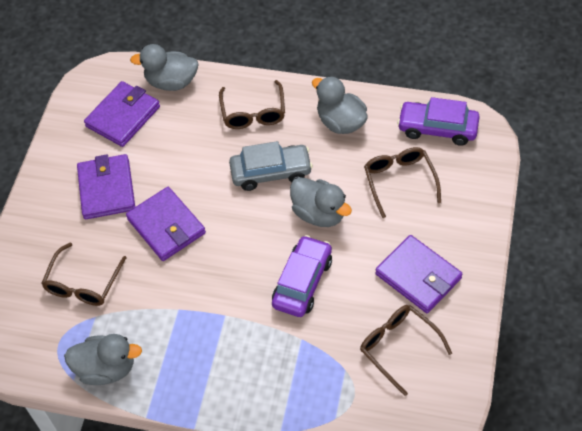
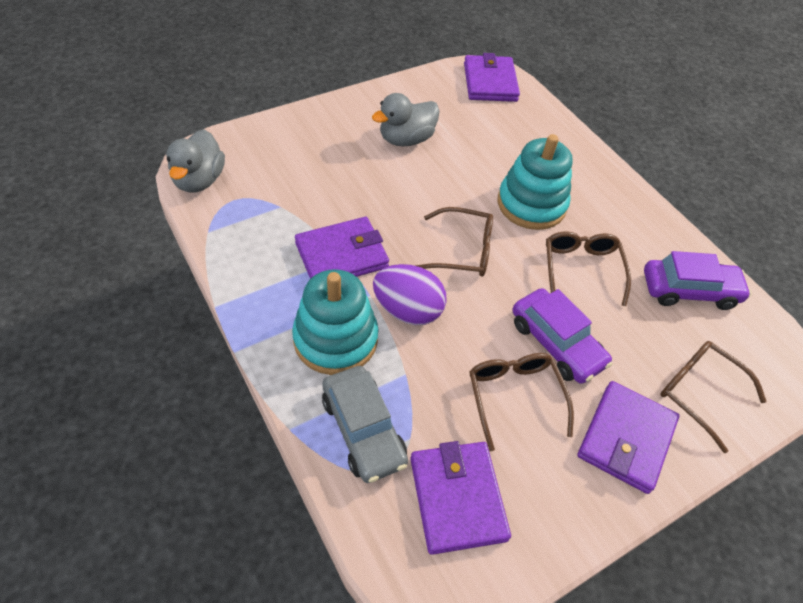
grey duck: 4 -> 2
purple egg: 0 -> 1
turquoise stacking toy: 0 -> 2

